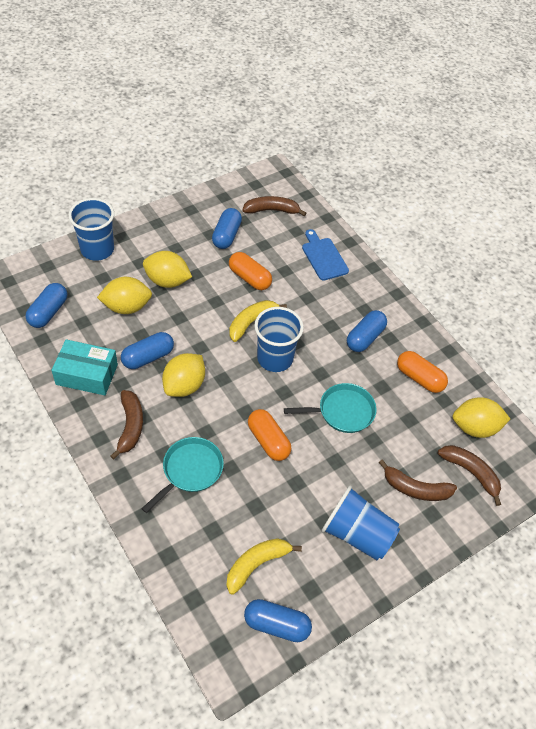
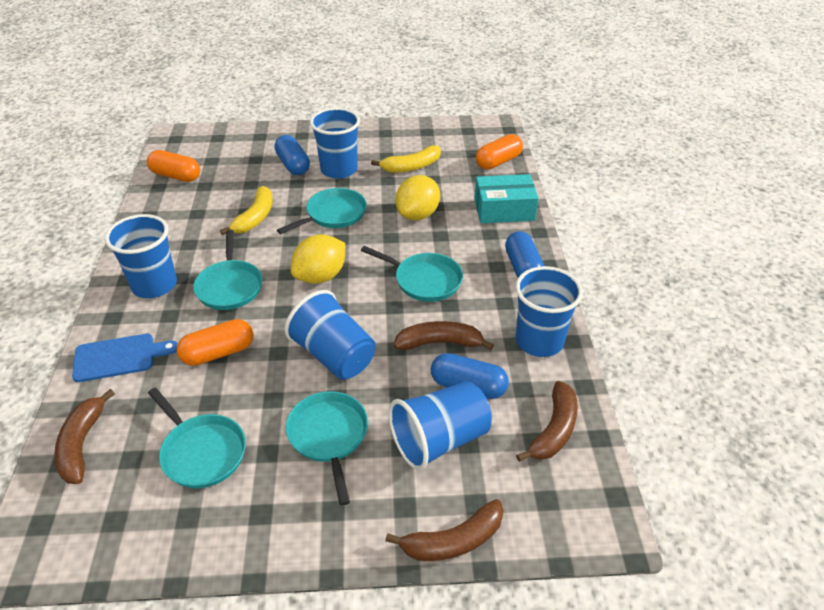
blue capsule: 5 -> 3
blue cup: 3 -> 5
turquoise pan: 2 -> 5
yellow lemon: 4 -> 2

